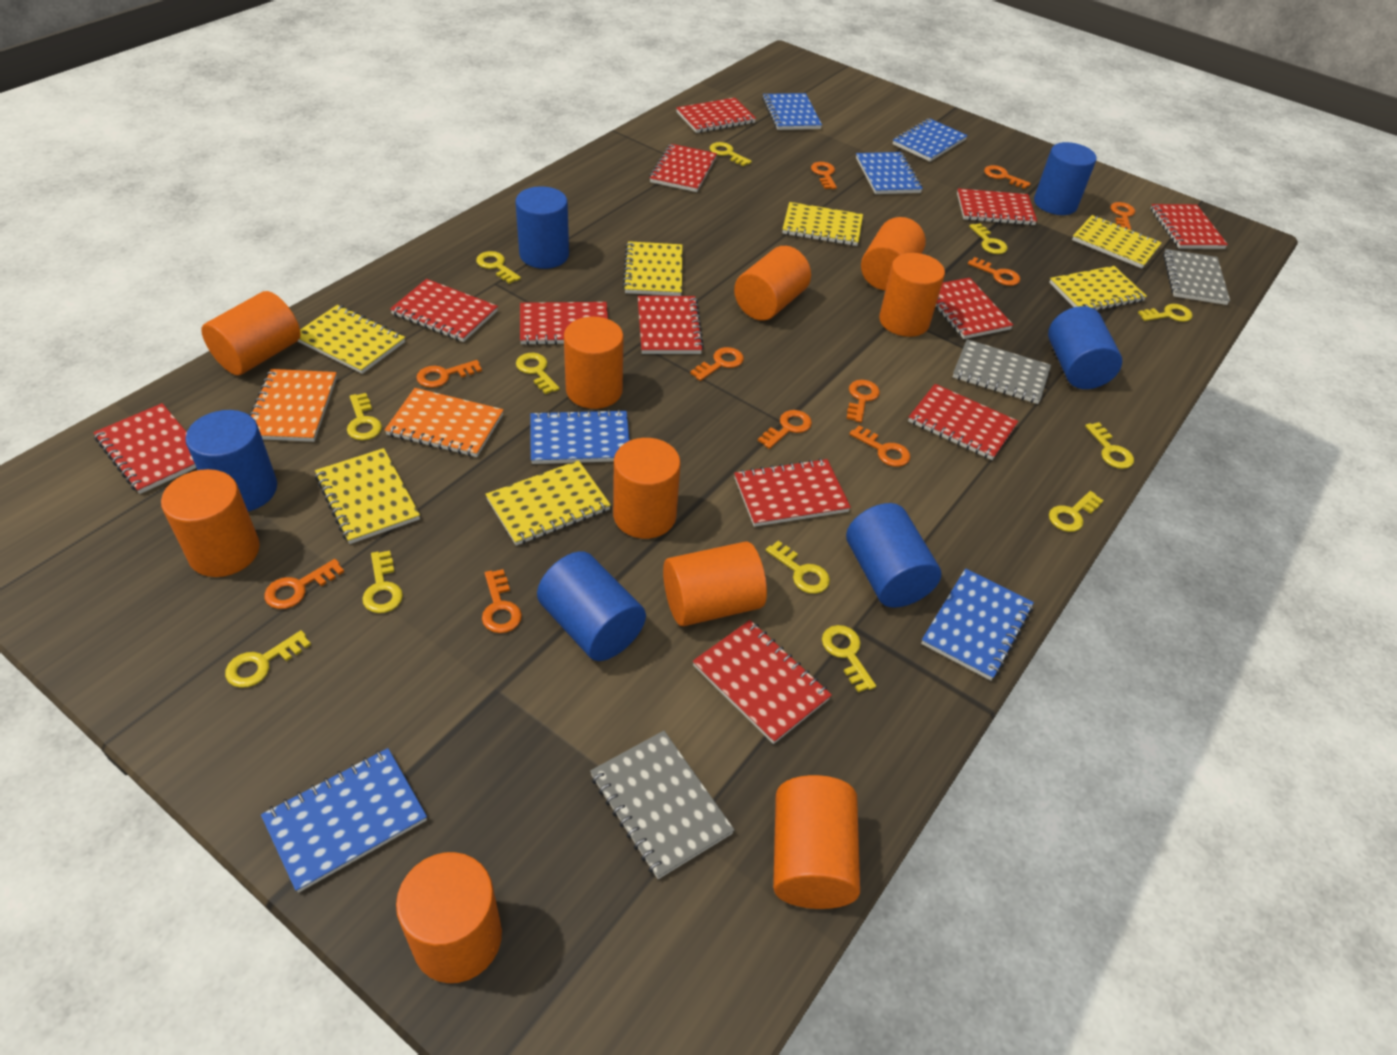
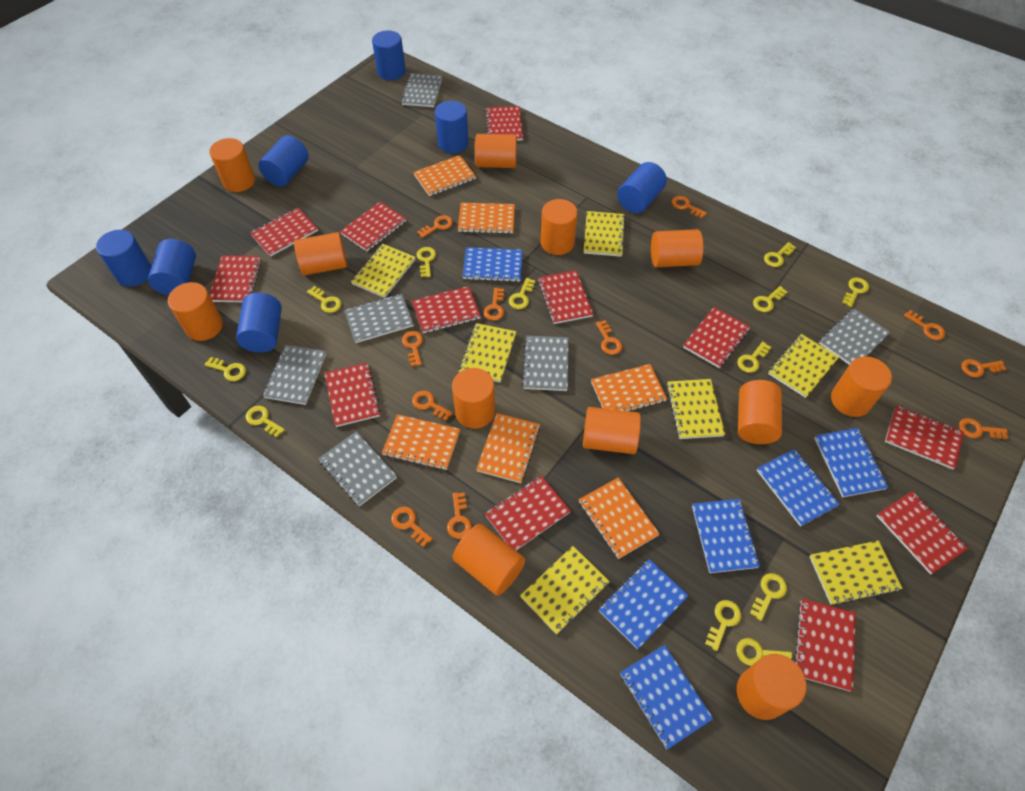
blue cylinder: 6 -> 7
grey notebook: 3 -> 6
orange cylinder: 10 -> 12
orange notebook: 2 -> 6

